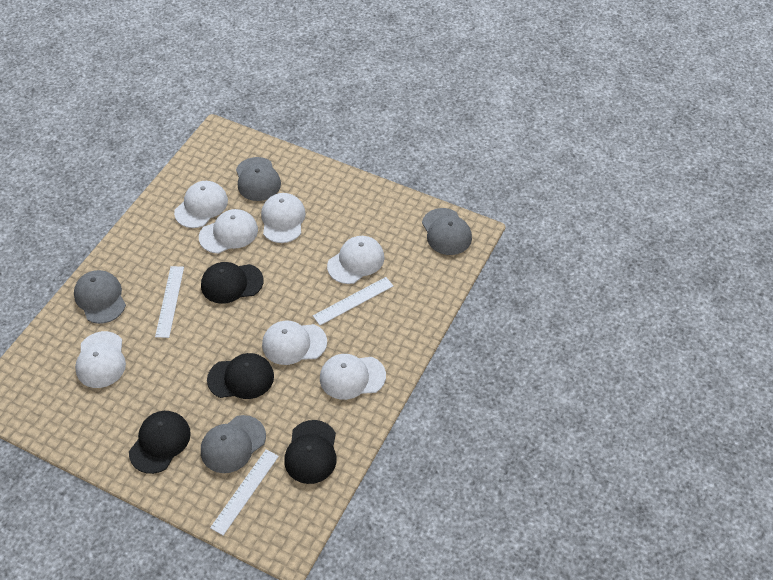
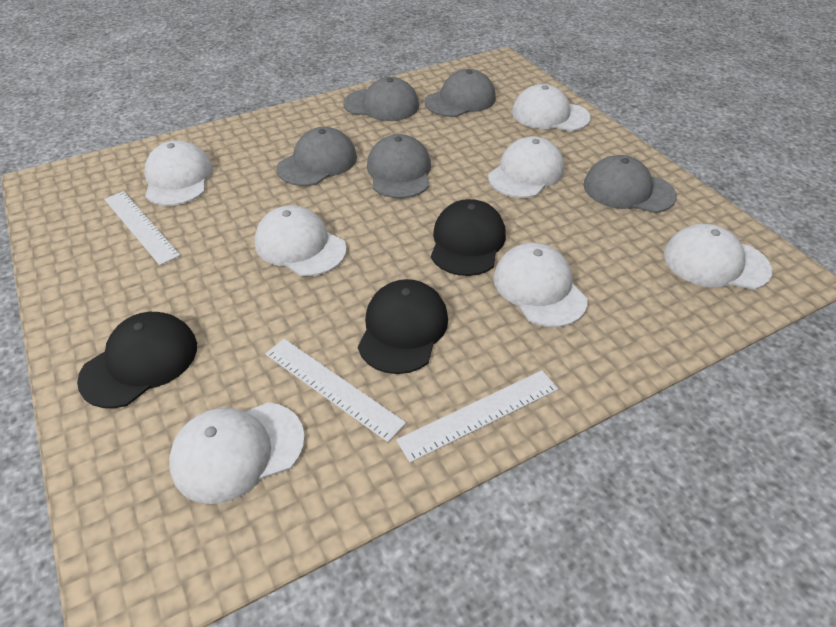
black cap: 4 -> 3
grey cap: 4 -> 5

